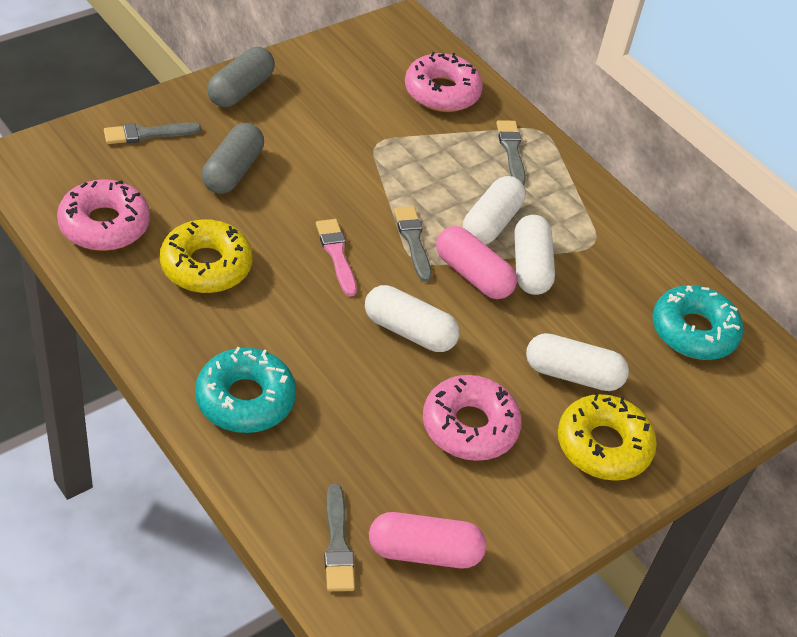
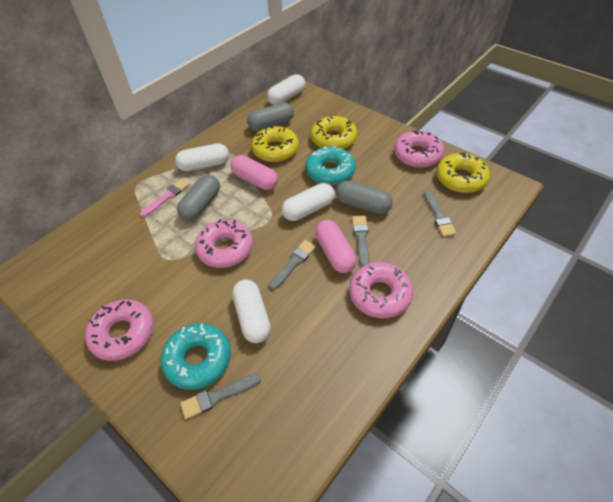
grey capsule: 2 -> 3
pink donut: 3 -> 4
yellow donut: 2 -> 3

